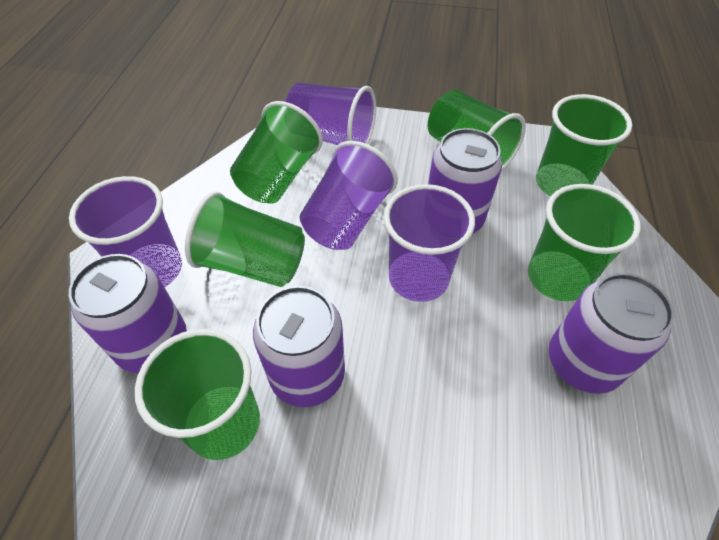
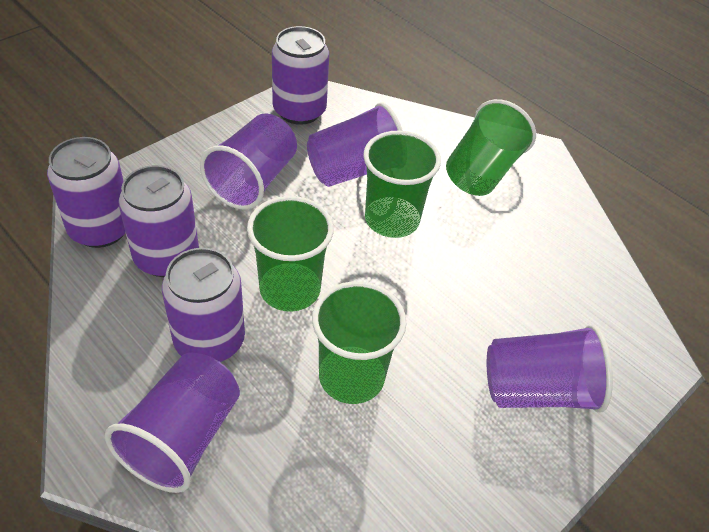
green cup: 6 -> 4

